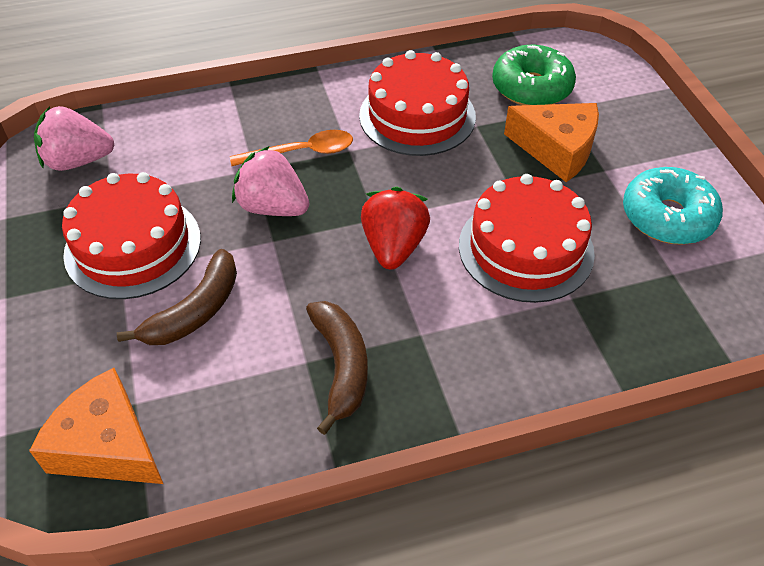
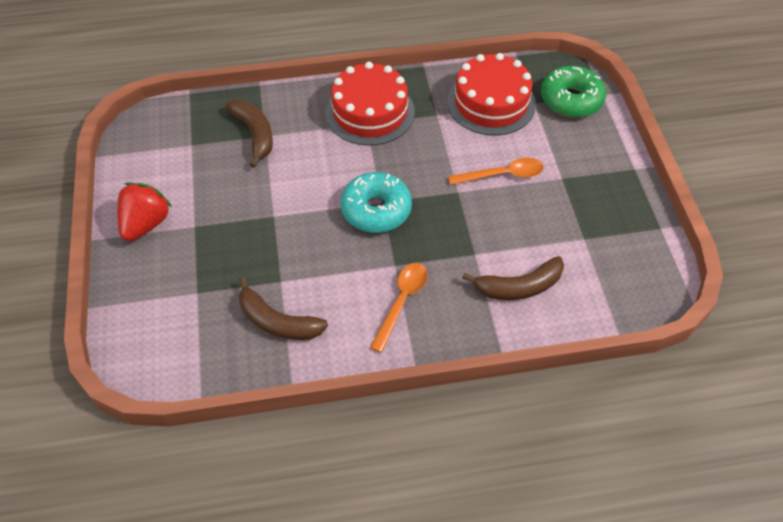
brown banana: 2 -> 3
orange cheese: 2 -> 0
orange spoon: 1 -> 2
pink strawberry: 2 -> 0
red cake: 3 -> 2

